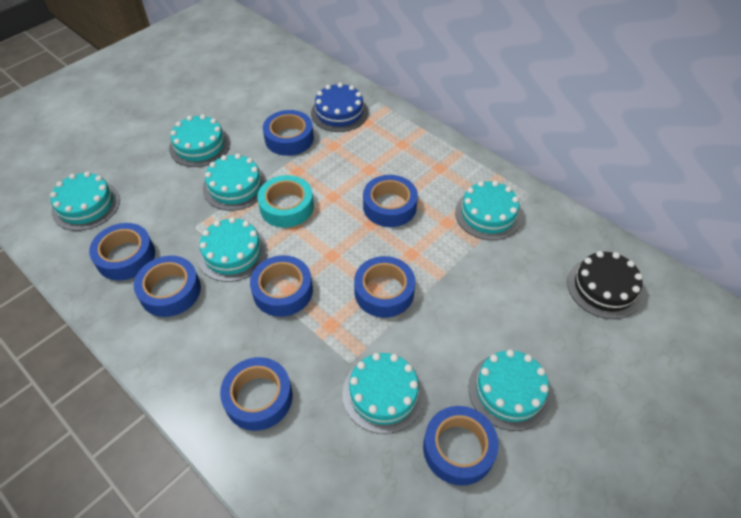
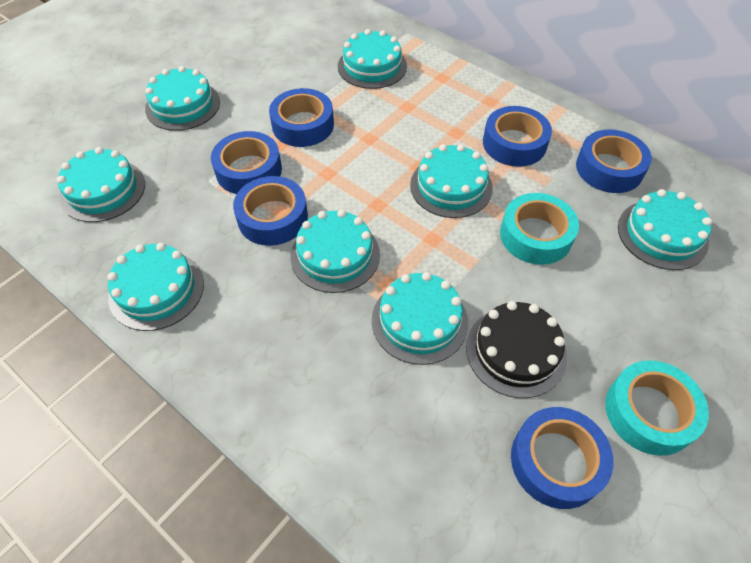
blue cake: 1 -> 0
blue tape: 8 -> 6
turquoise cake: 7 -> 8
turquoise tape: 1 -> 2

